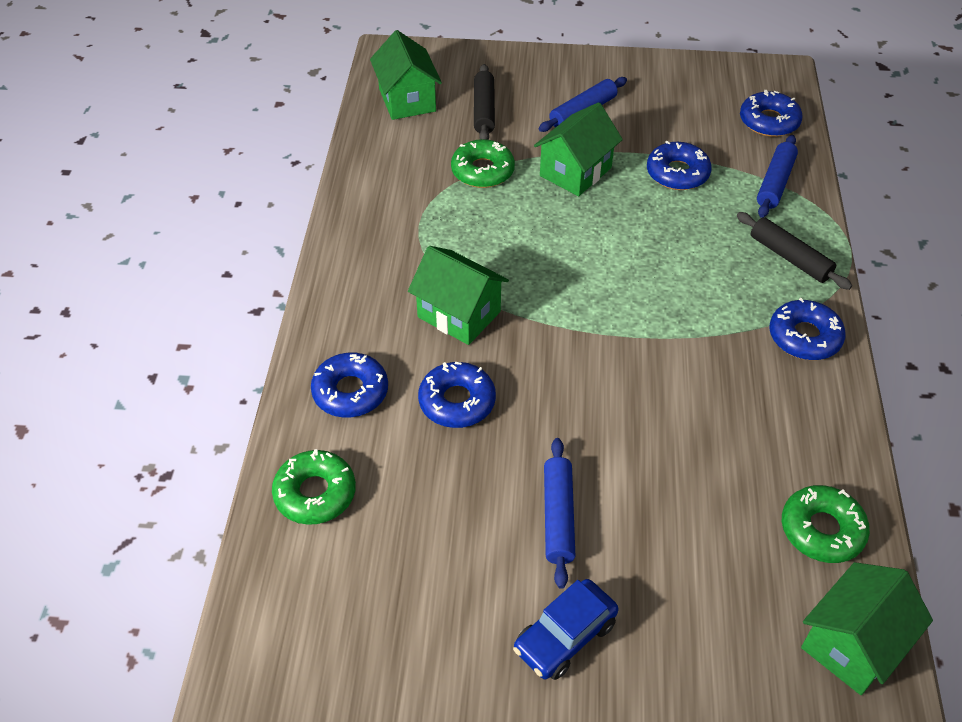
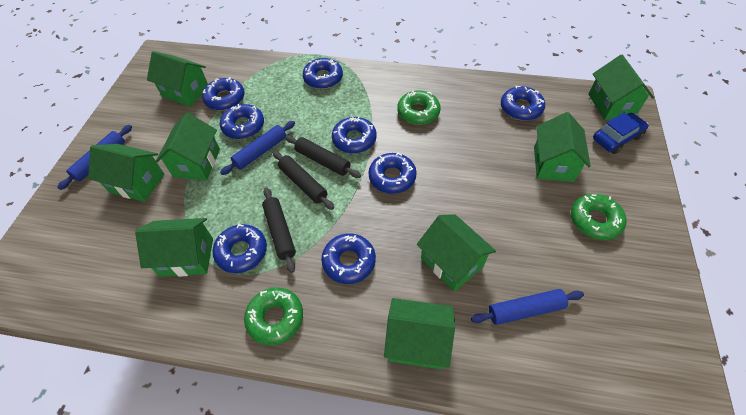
black rolling pin: 2 -> 3
blue donut: 5 -> 8
green house: 4 -> 8

